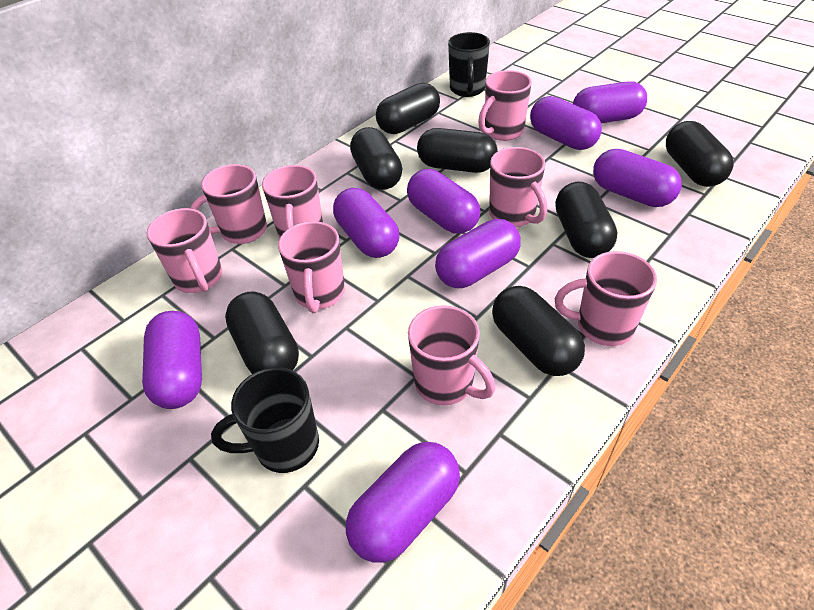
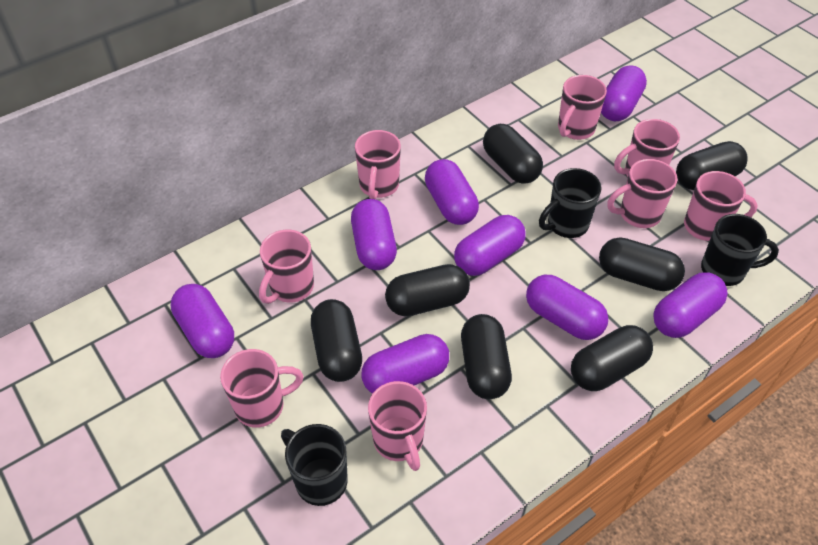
black mug: 2 -> 3

